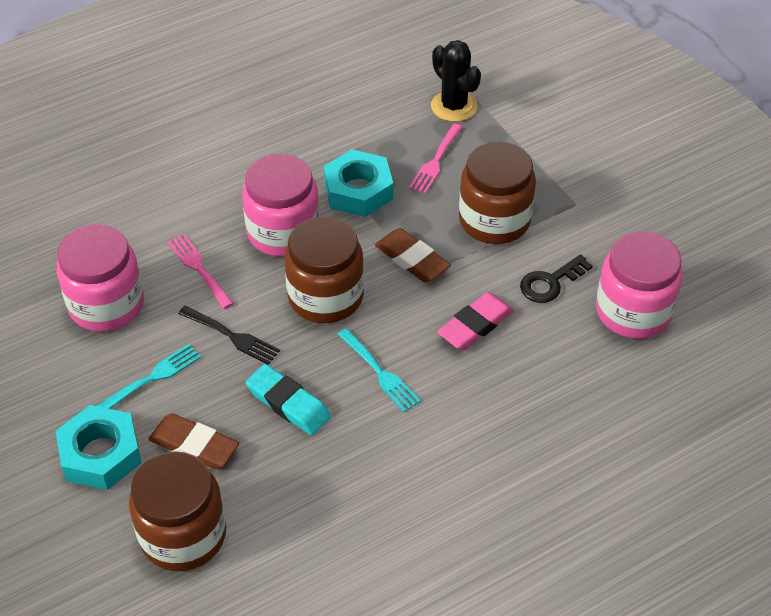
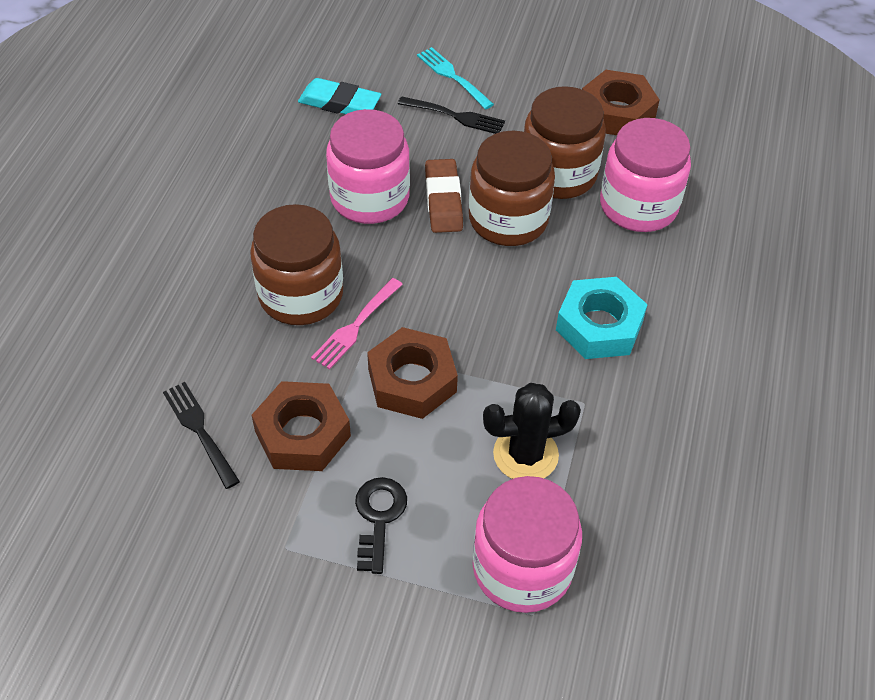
black fork: 1 -> 2
brown eraser: 2 -> 1
brown nut: 0 -> 3
pink eraser: 1 -> 0
pink fork: 2 -> 1
turquoise fork: 2 -> 1
turquoise nut: 2 -> 1

